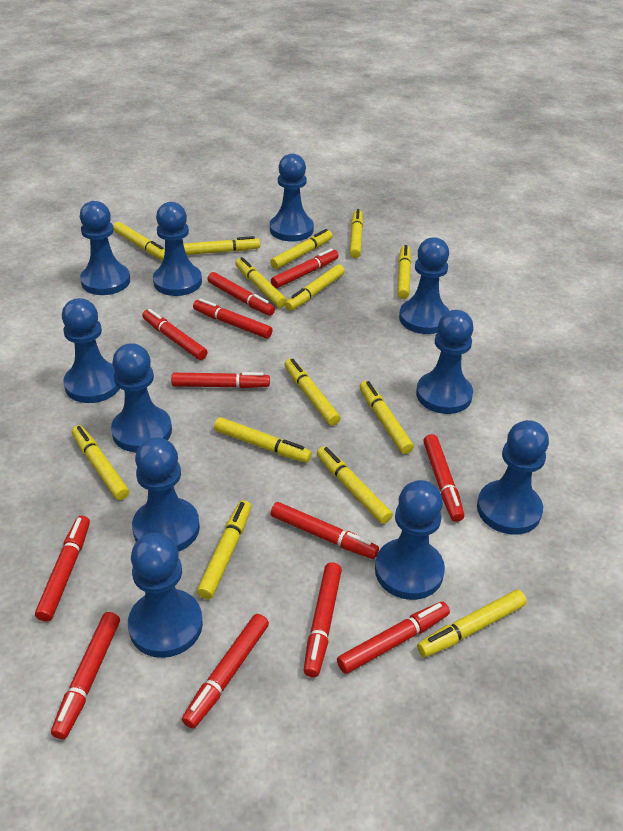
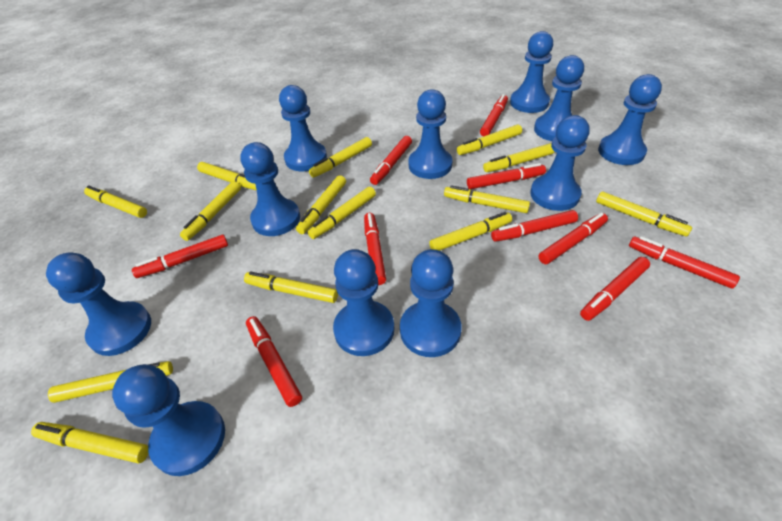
red marker: 12 -> 10

